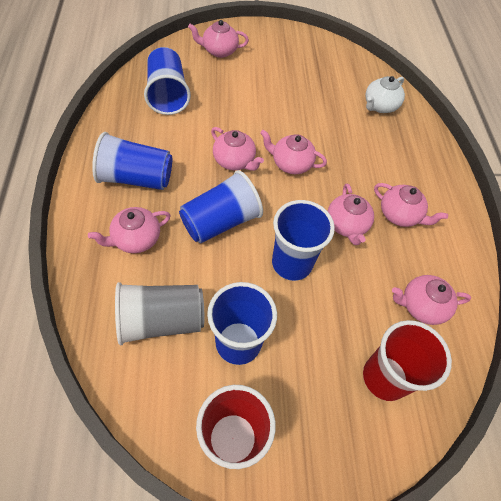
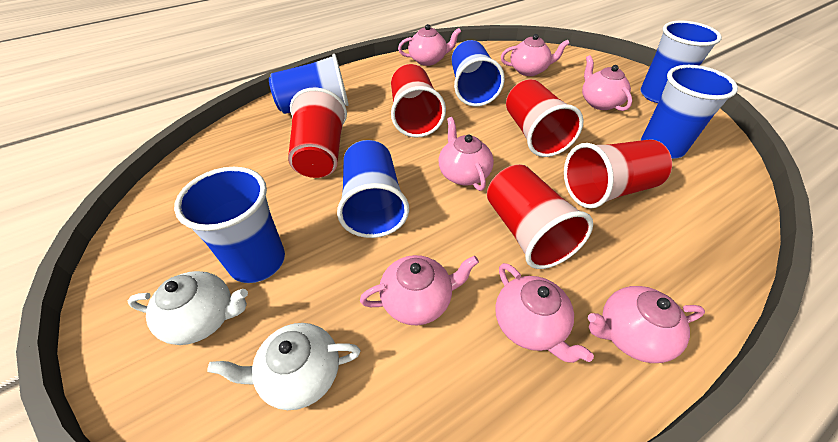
blue cup: 5 -> 6
grey cup: 1 -> 0
red cup: 2 -> 5
white teapot: 1 -> 2

